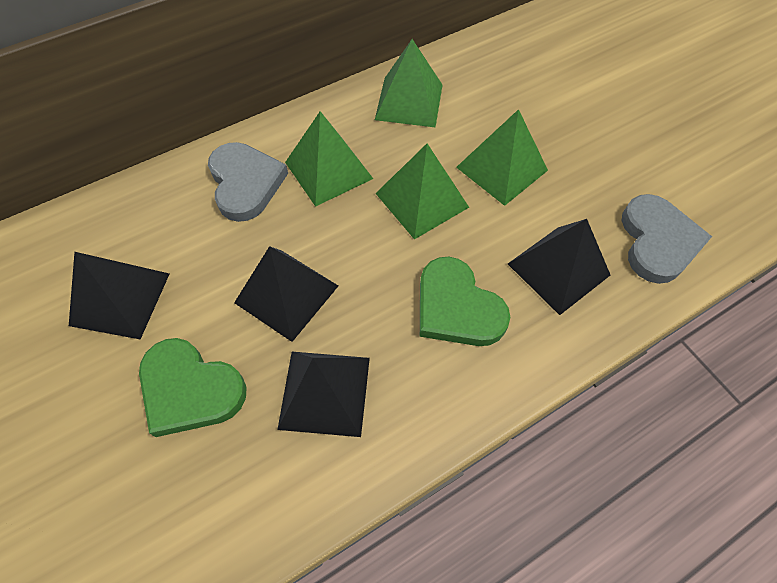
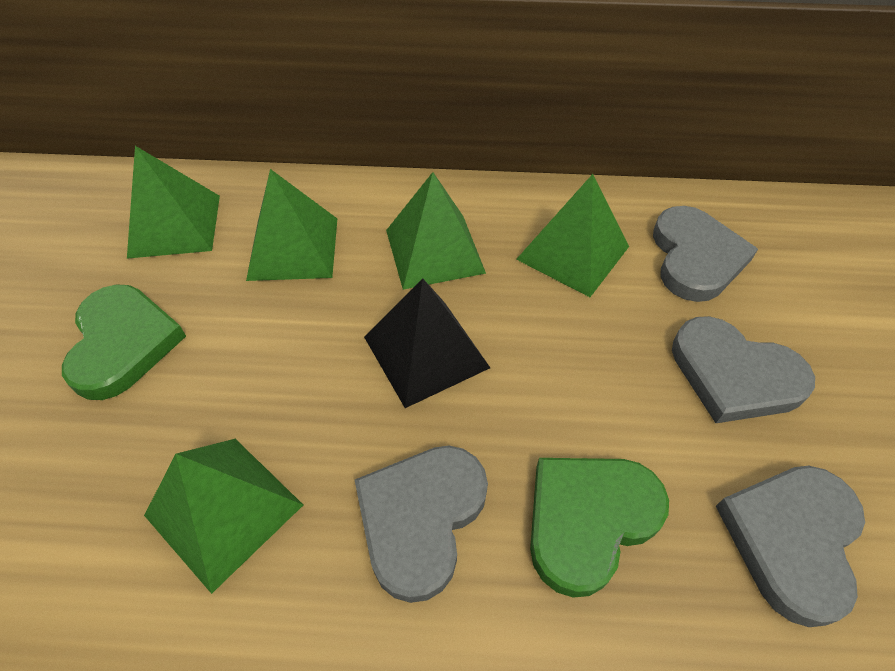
black pyramid: 4 -> 1
green pyramid: 4 -> 5
grey heart: 2 -> 4

